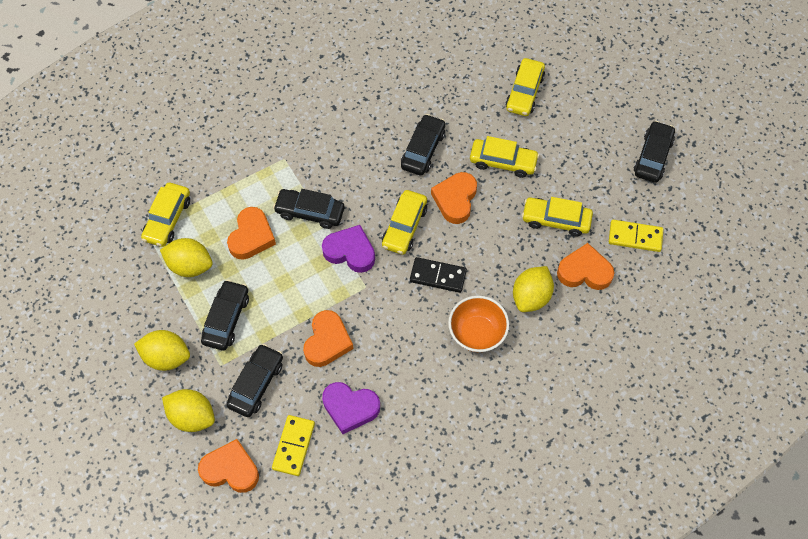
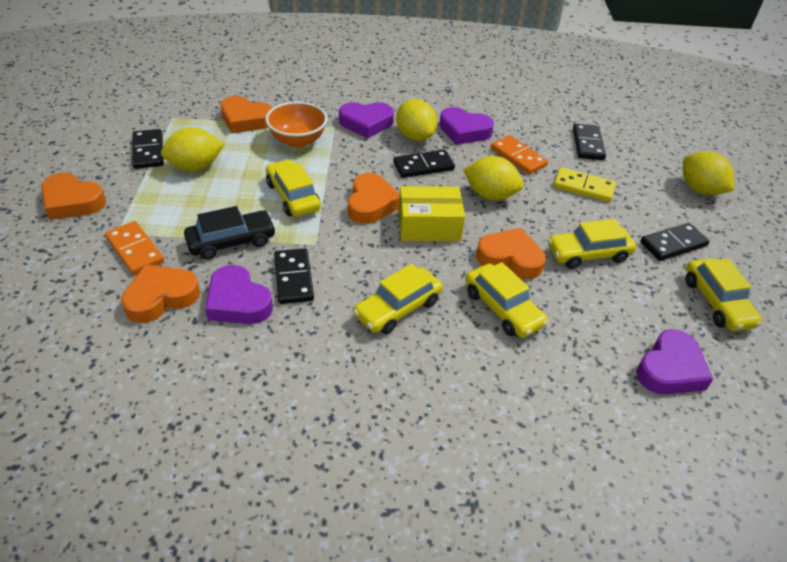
black car: 5 -> 1
black domino: 1 -> 5
orange domino: 0 -> 2
purple heart: 2 -> 4
yellow box: 0 -> 1
yellow domino: 2 -> 1

